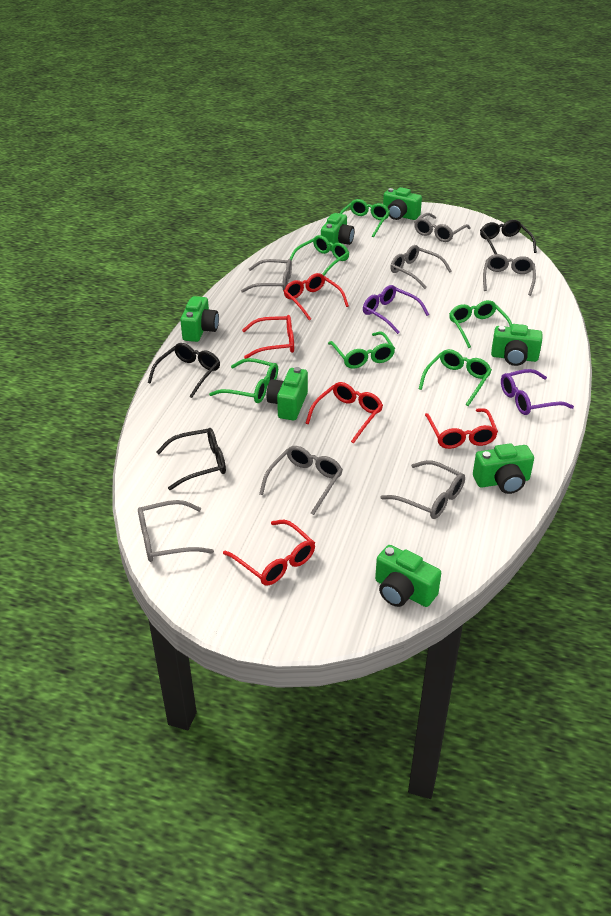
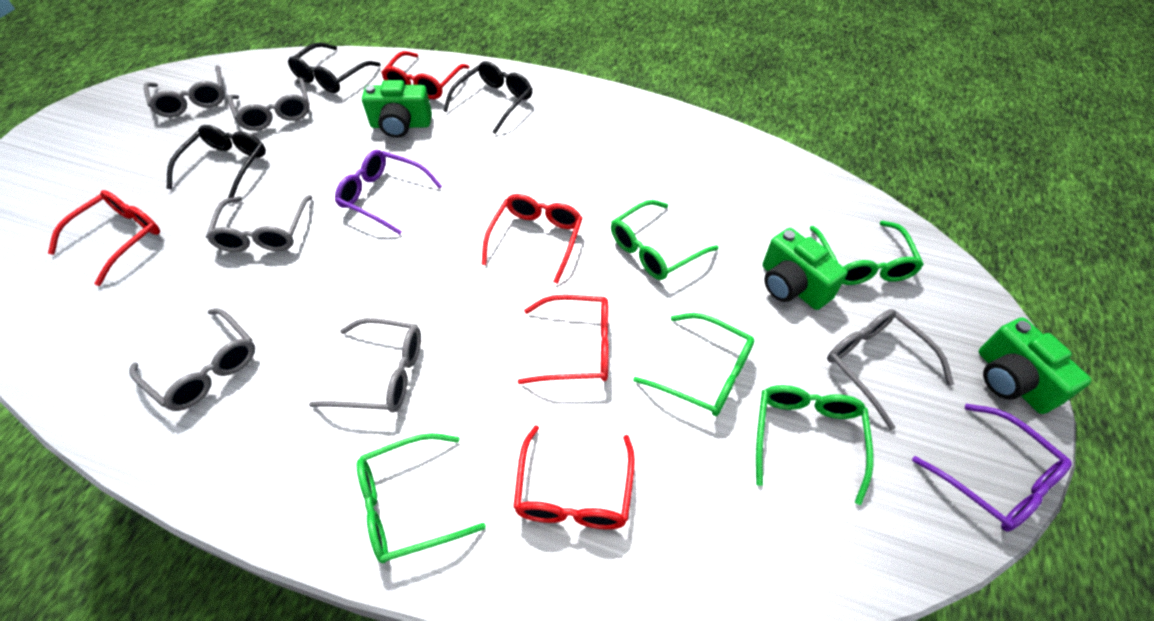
green camera: 7 -> 3
green glasses: 6 -> 5
grey glasses: 7 -> 6

